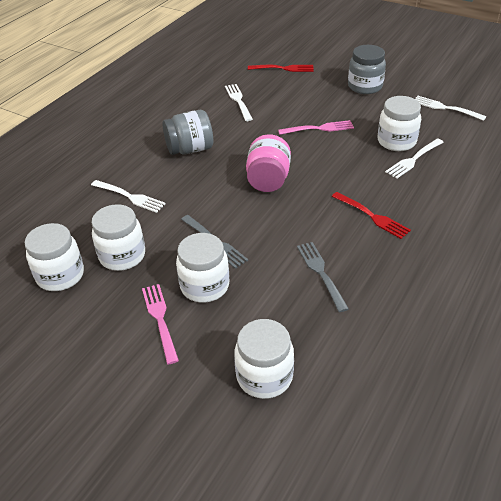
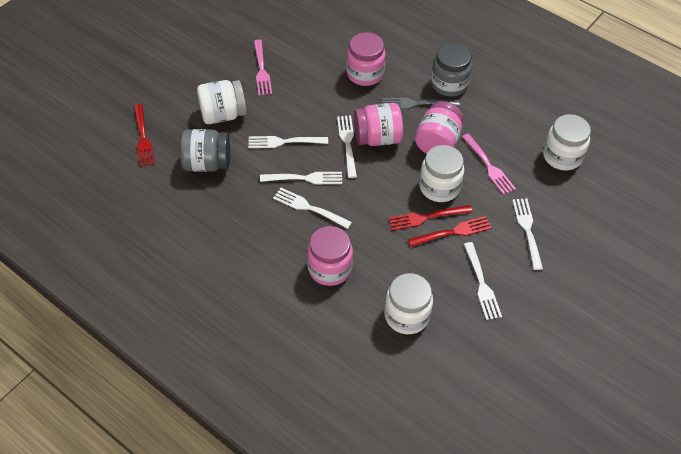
grey fork: 2 -> 1
pink jar: 1 -> 4
red fork: 2 -> 3
white fork: 4 -> 6
white jar: 5 -> 4

